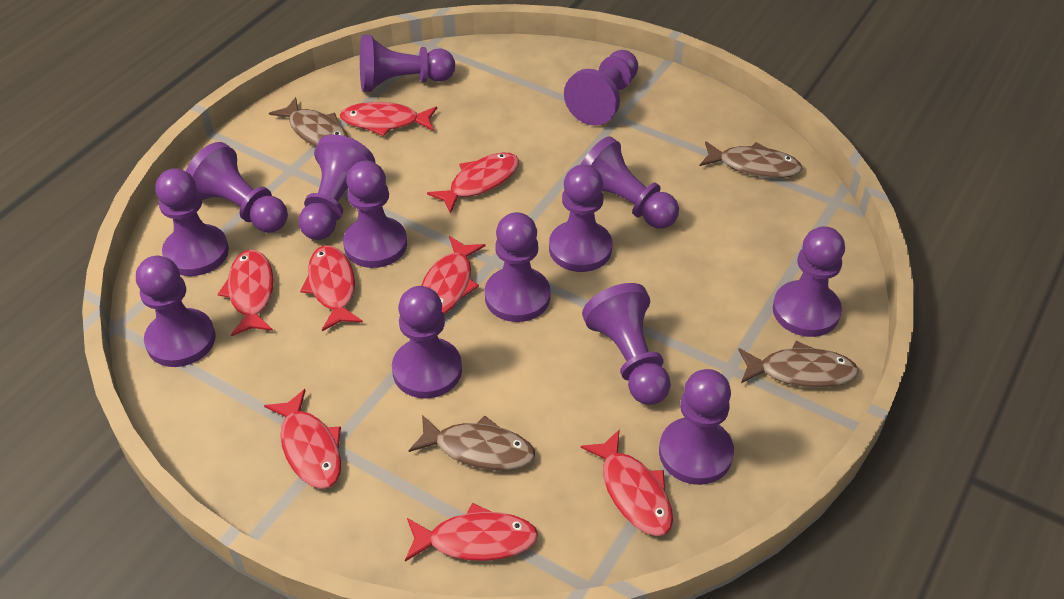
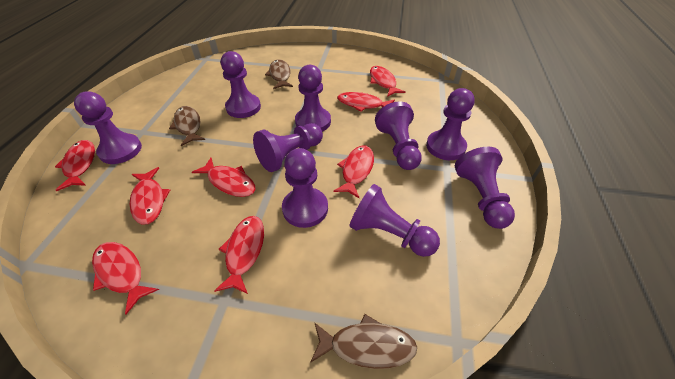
brown fish: 4 -> 3
purple pawn: 14 -> 9

